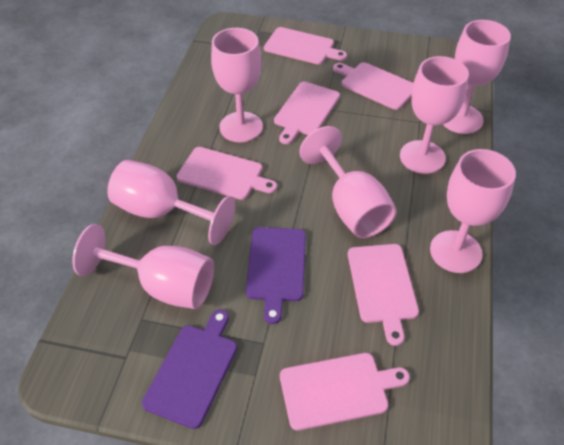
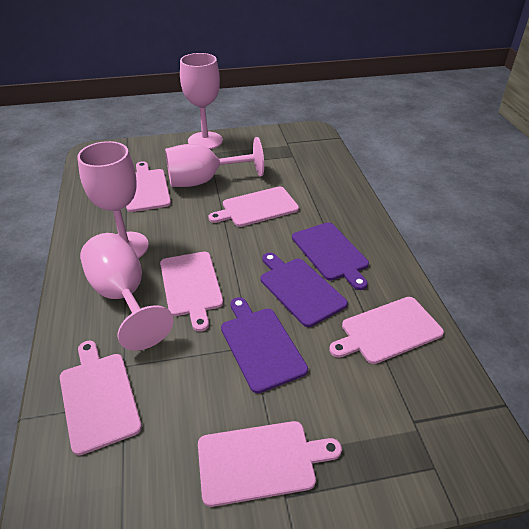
pink goblet: 7 -> 4
purple cutting board: 2 -> 3

